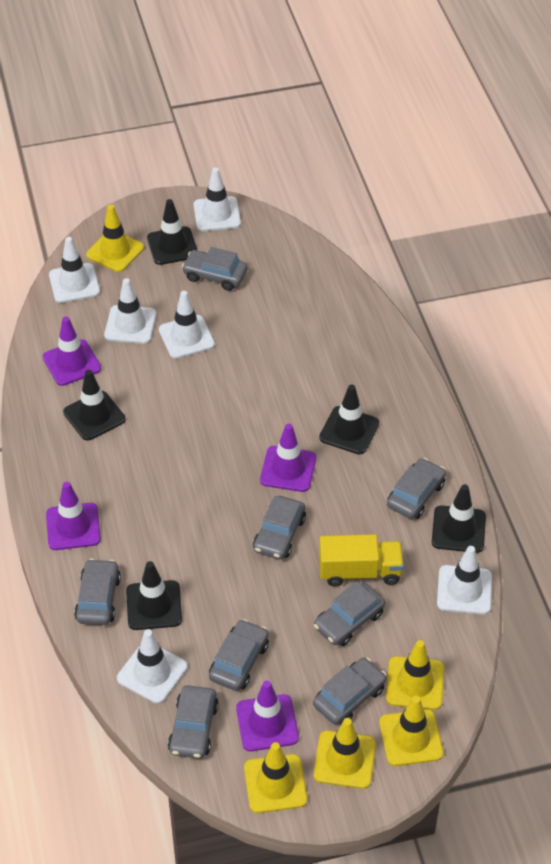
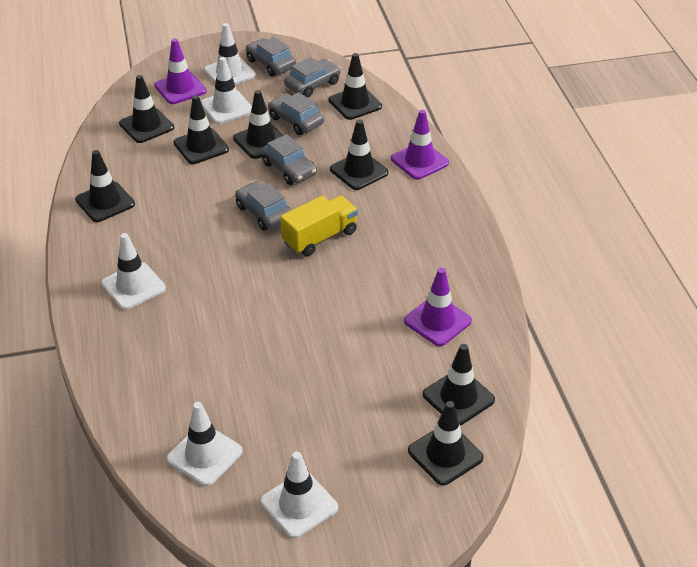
black traffic cone: 5 -> 8
grey car: 8 -> 5
purple traffic cone: 4 -> 3
white traffic cone: 6 -> 5
yellow traffic cone: 5 -> 0

